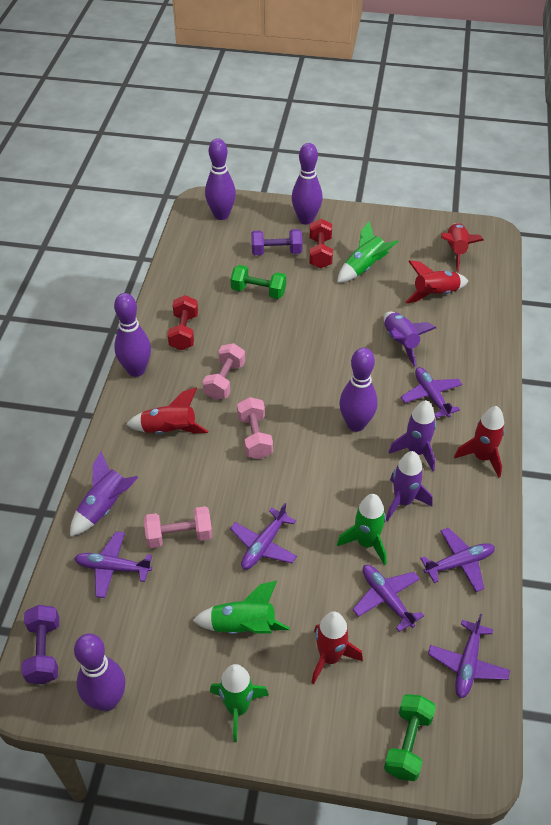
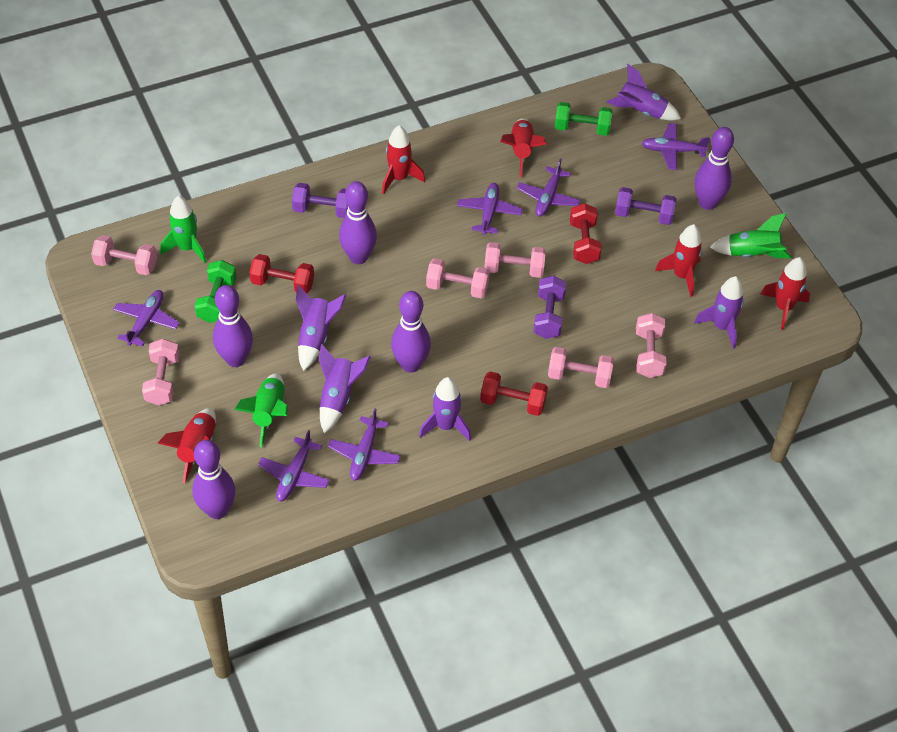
green rocket: 4 -> 3
pink dumbbell: 3 -> 6
purple dumbbell: 2 -> 3
purple rocket: 4 -> 5
red dumbbell: 2 -> 3

